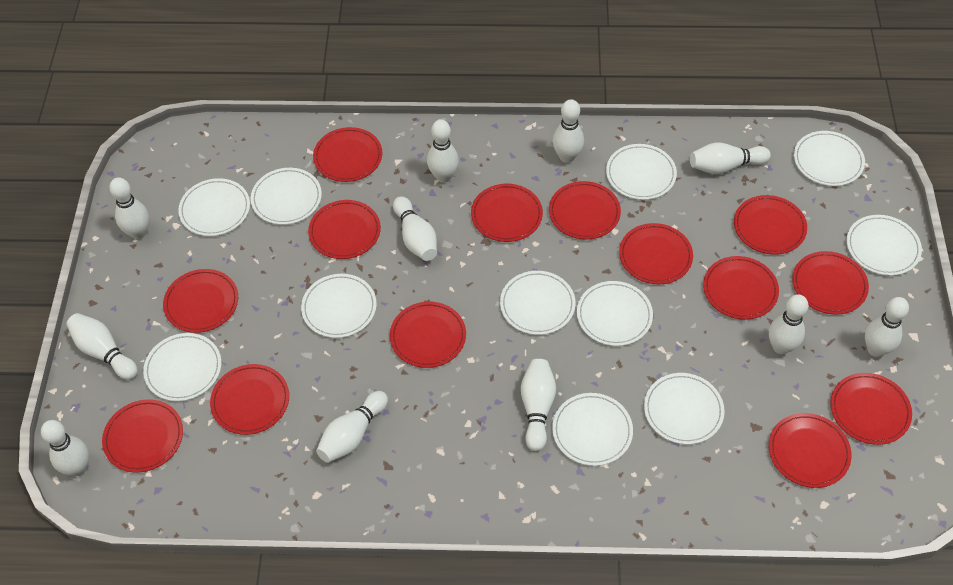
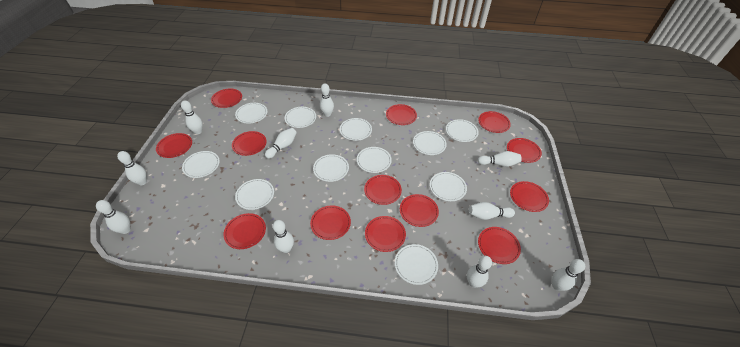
red plate: 14 -> 13
white bowling pin: 11 -> 10

